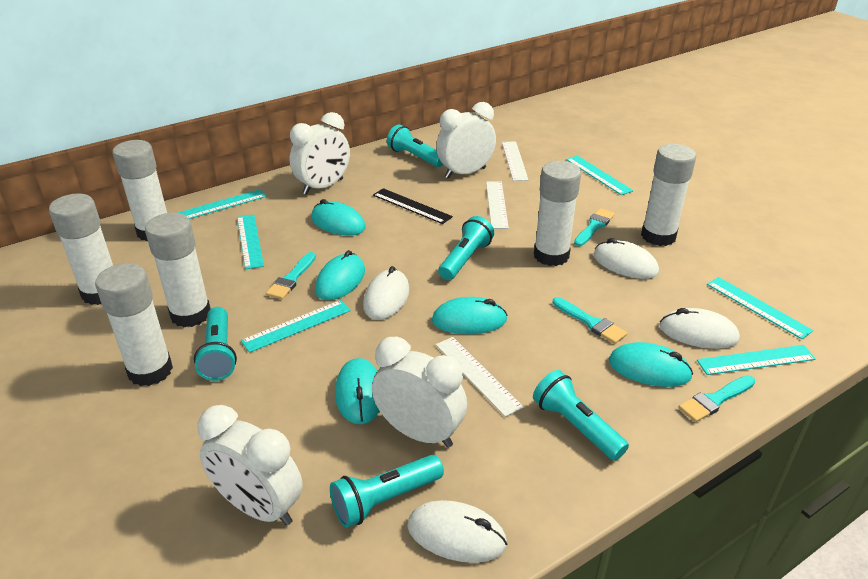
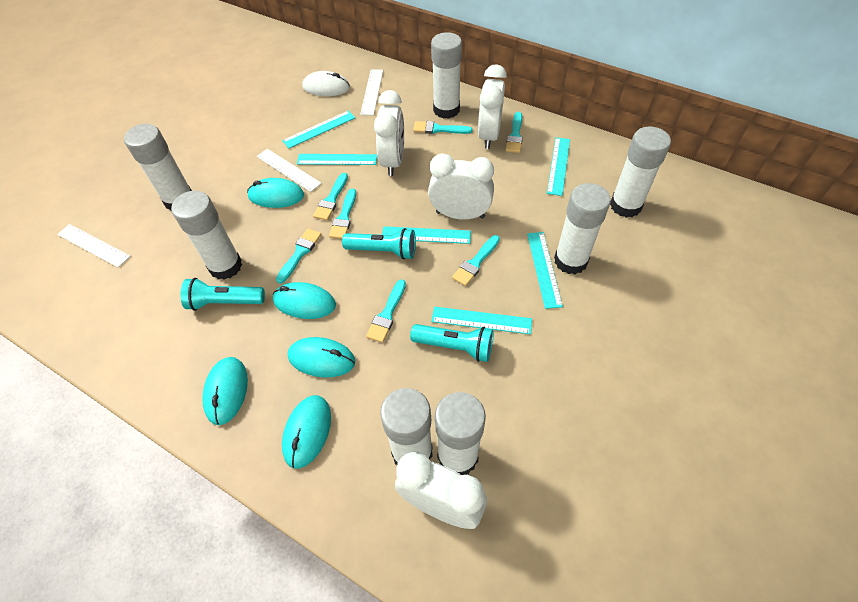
black ruler: 1 -> 0
turquoise brush: 4 -> 7
turquoise flashlight: 5 -> 3
white glue stick: 6 -> 7
white mouse: 4 -> 1

